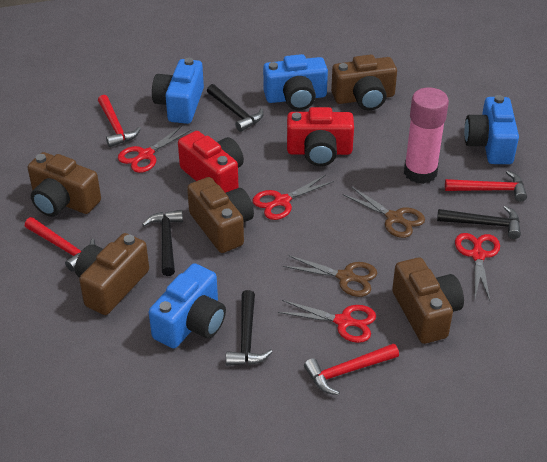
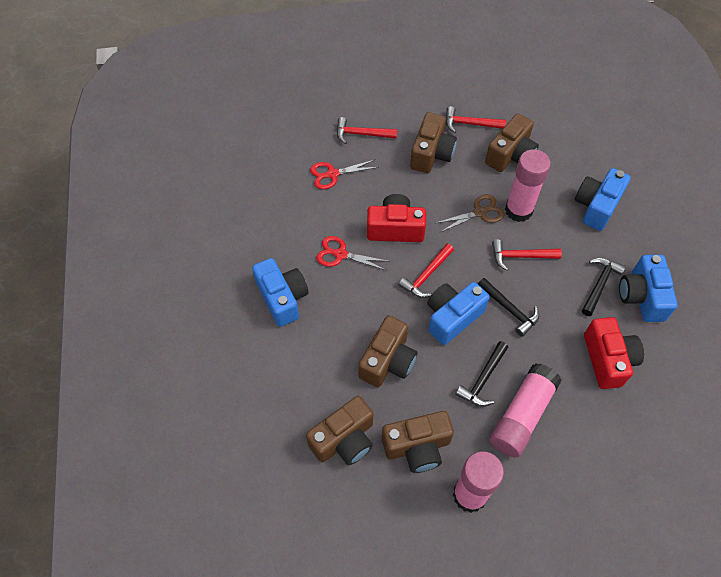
black hammer: 4 -> 3
brown scissors: 2 -> 1
pink glue stick: 1 -> 3
red scissors: 4 -> 2

